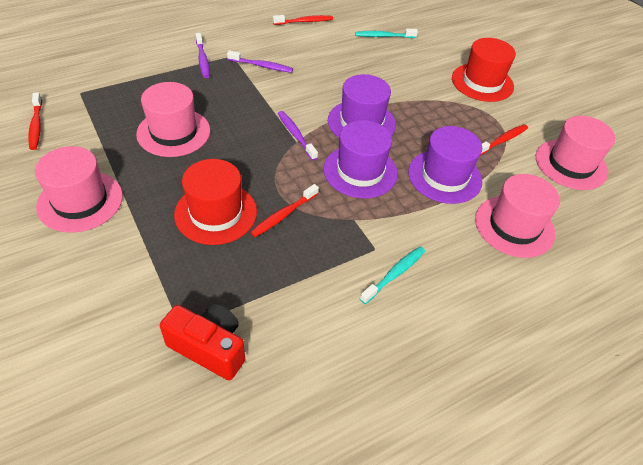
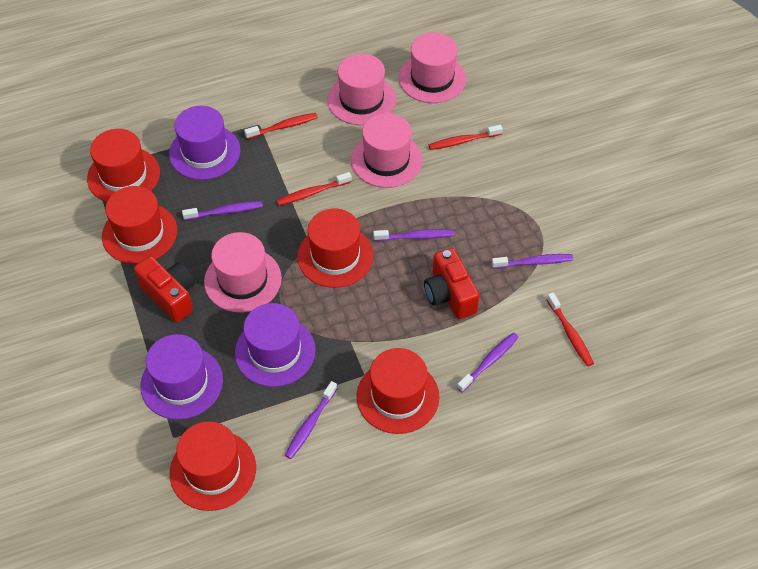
purple toothbrush: 3 -> 5
red camera: 1 -> 2
red hat: 2 -> 5
turquoise toothbrush: 2 -> 0

